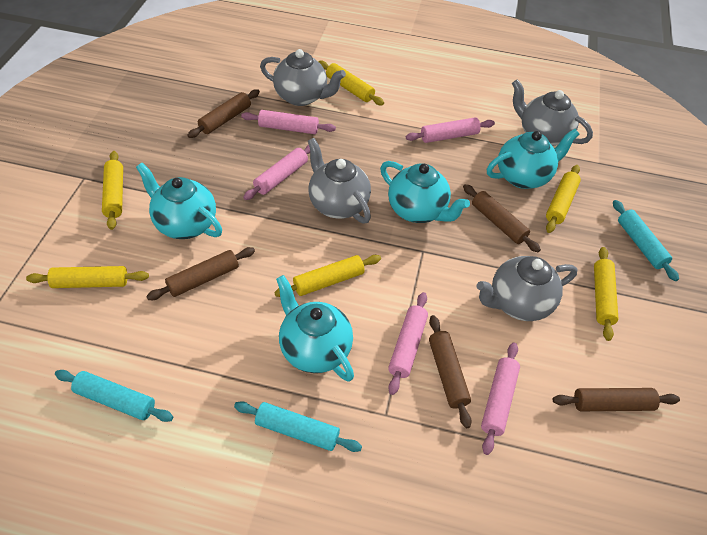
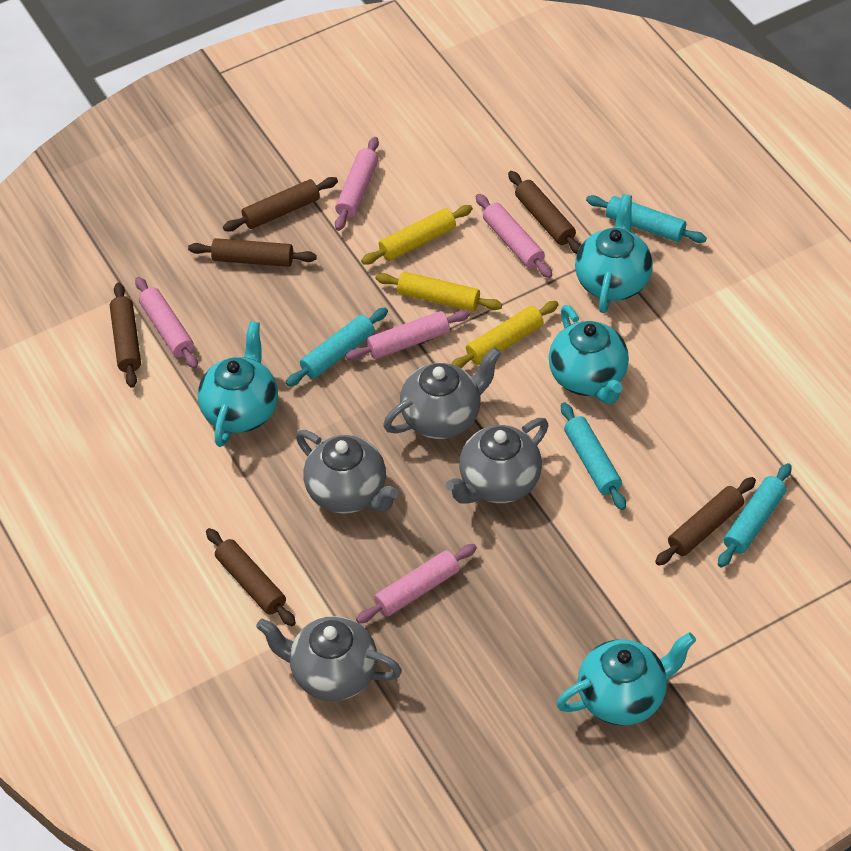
brown rolling pin: 5 -> 6
turquoise rolling pin: 3 -> 4
yellow rolling pin: 6 -> 3

